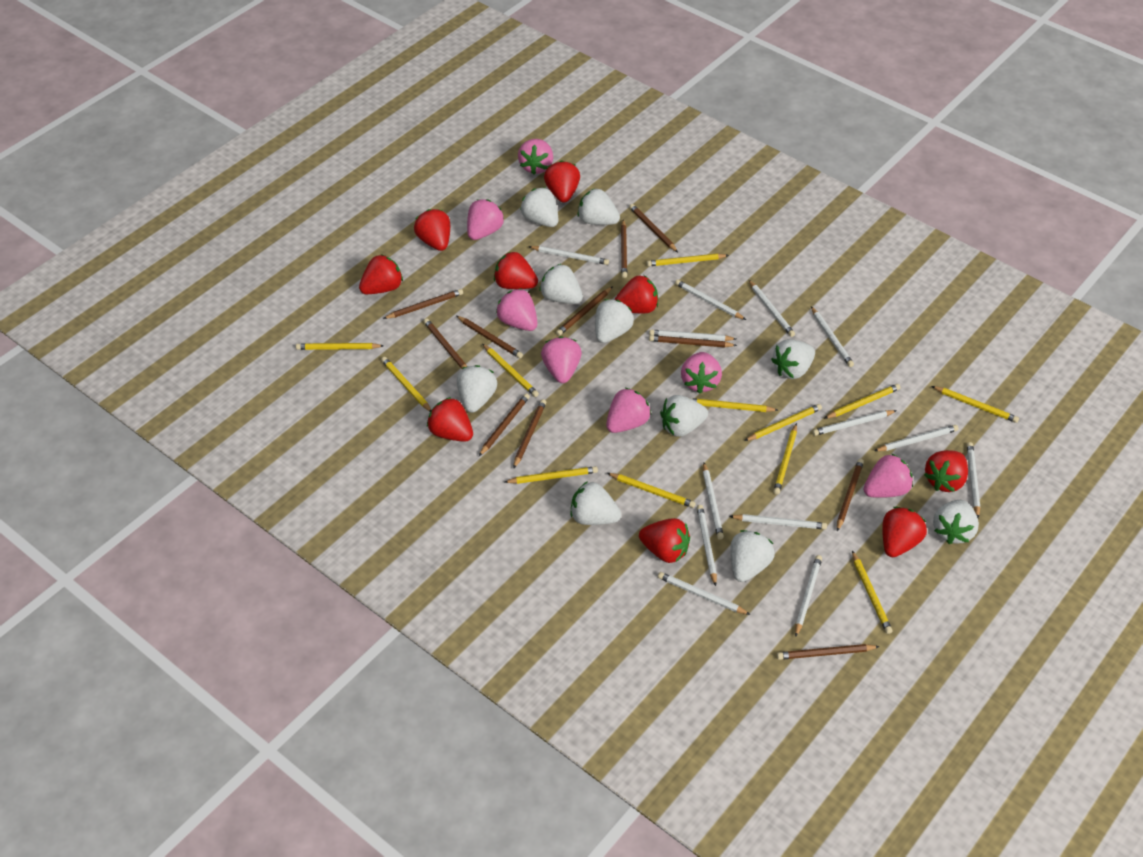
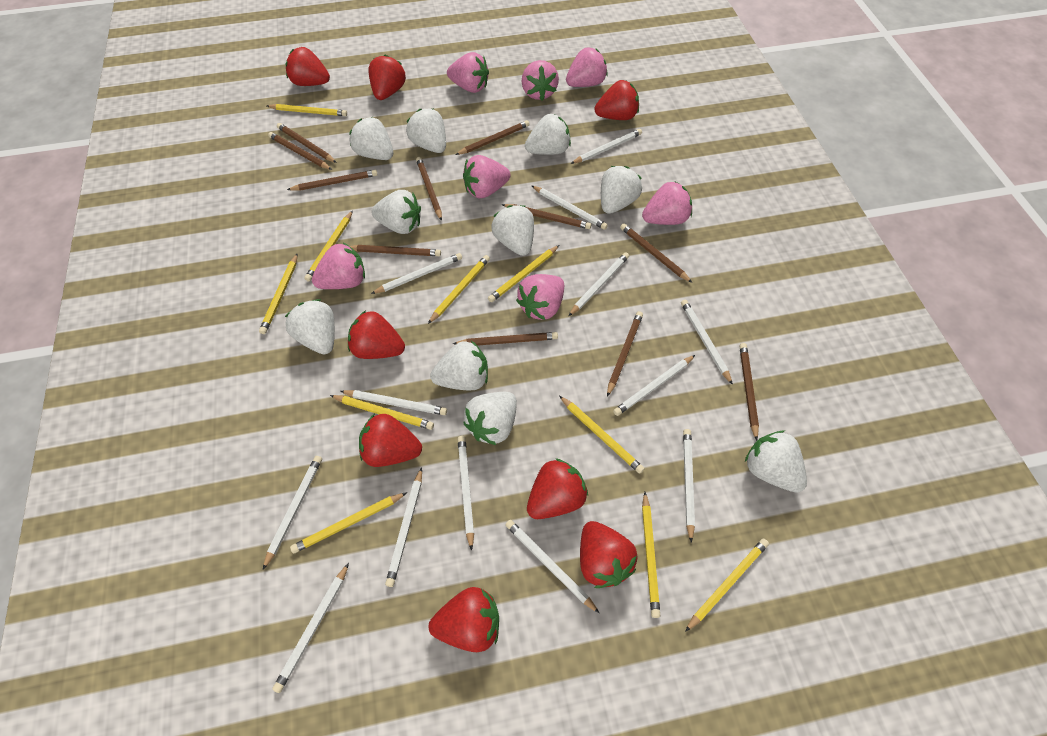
red strawberry: 9 -> 8
yellow pencil: 12 -> 10

